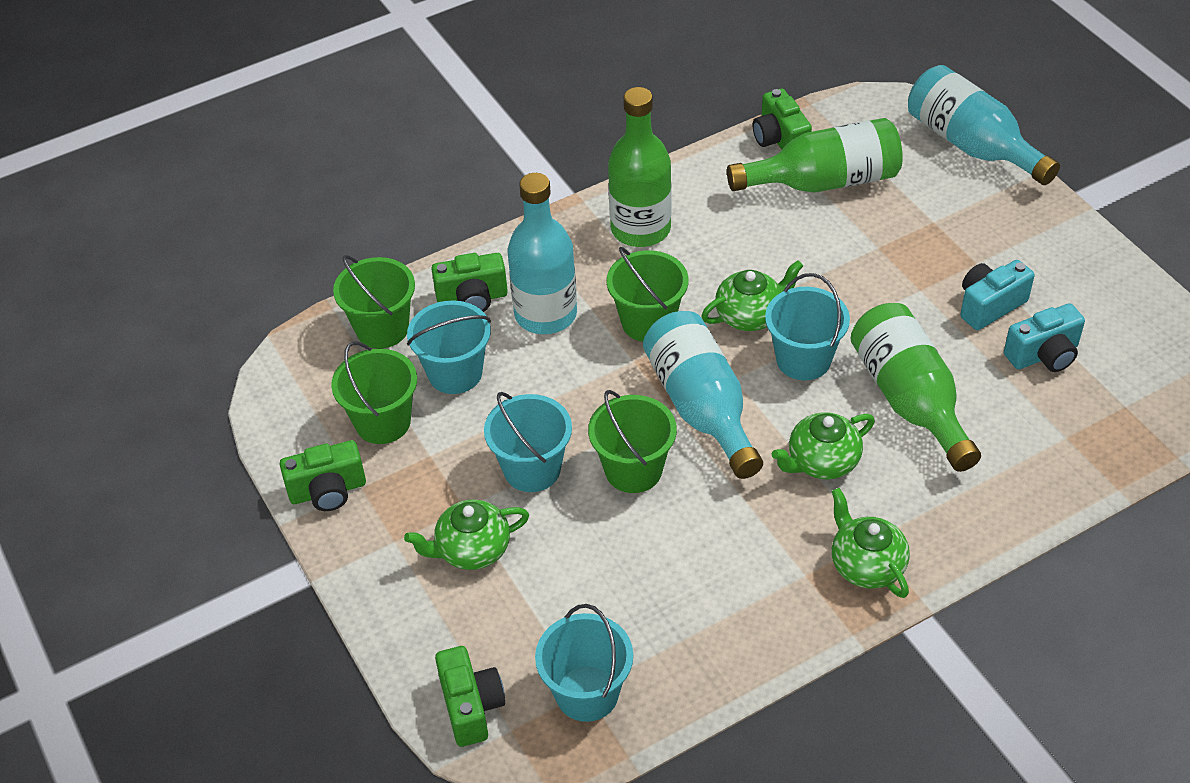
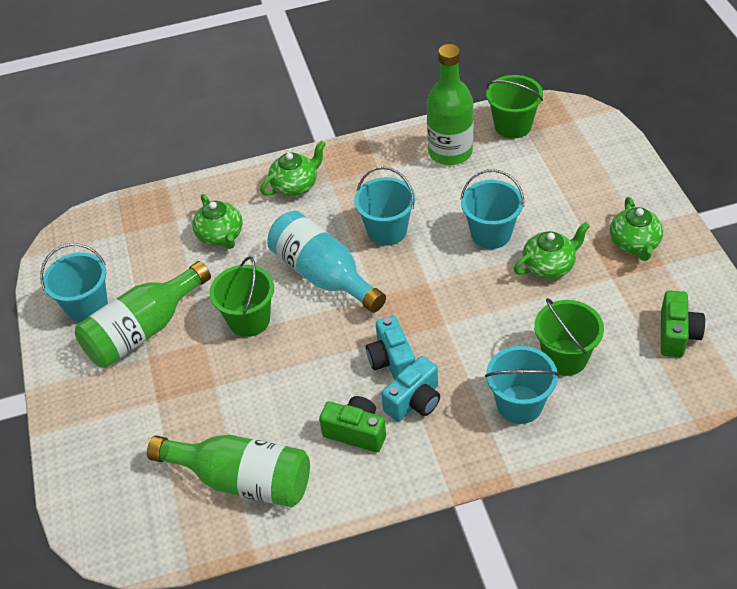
green bucket: 4 -> 3
green camera: 4 -> 2
turquoise bottle: 3 -> 1

